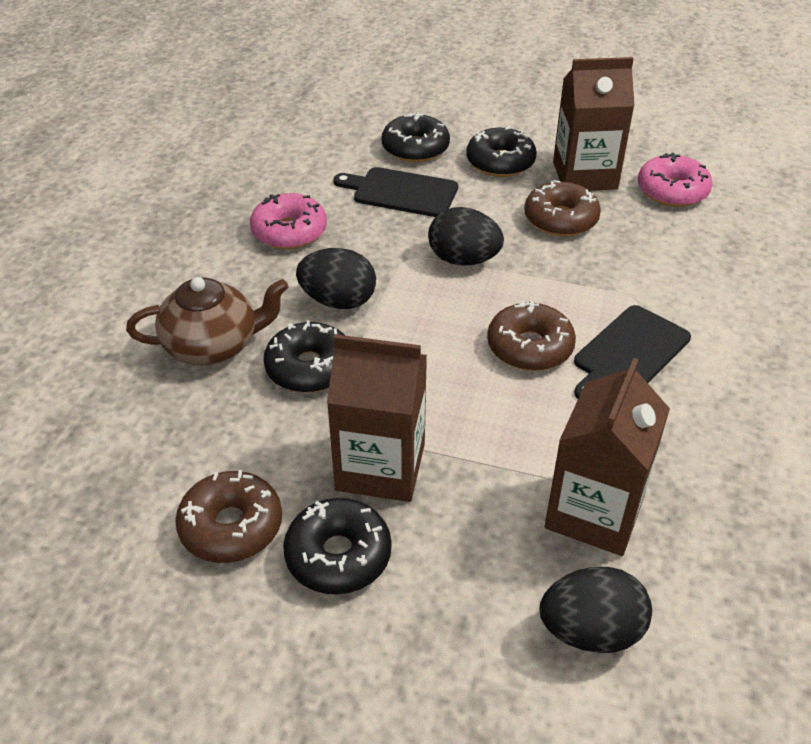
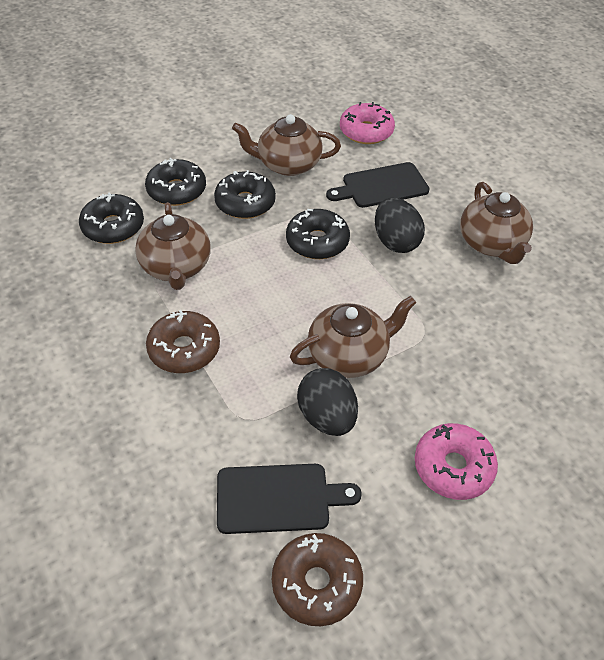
black egg: 3 -> 2
brown carton: 3 -> 0
brown donut: 3 -> 2
brown teapot: 1 -> 4

